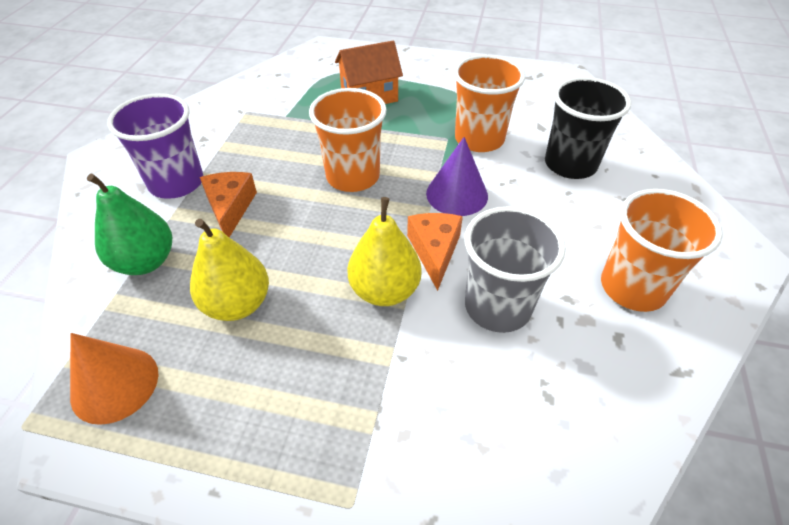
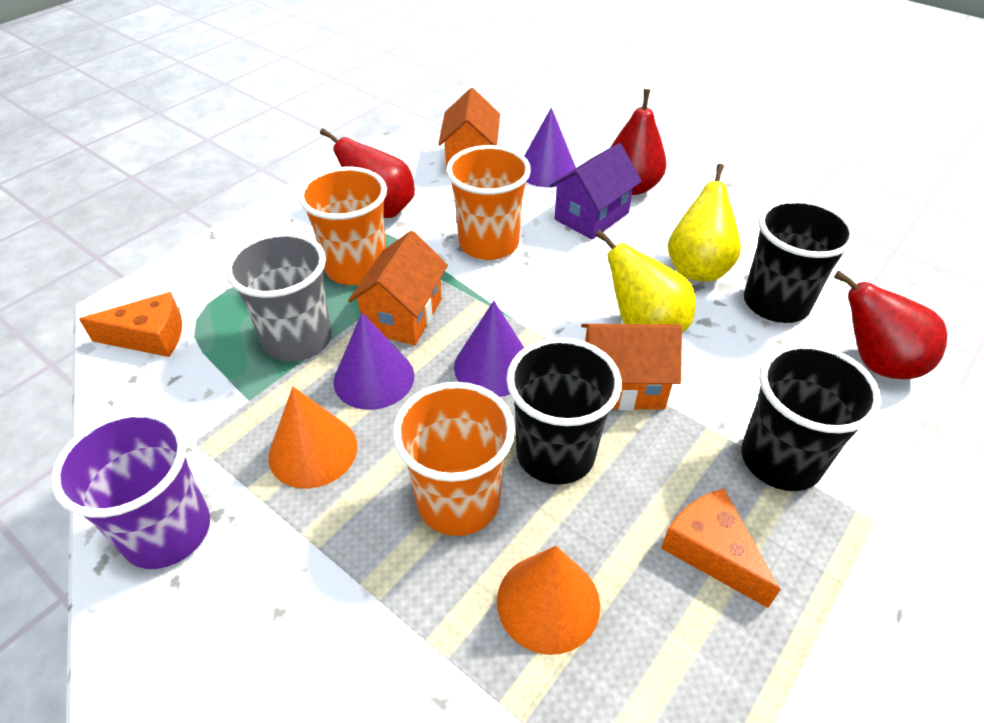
black cup: 1 -> 3
green pear: 1 -> 0
orange cone: 1 -> 2
orange house: 1 -> 3
purple cone: 1 -> 3
purple house: 0 -> 1
red pear: 0 -> 3

